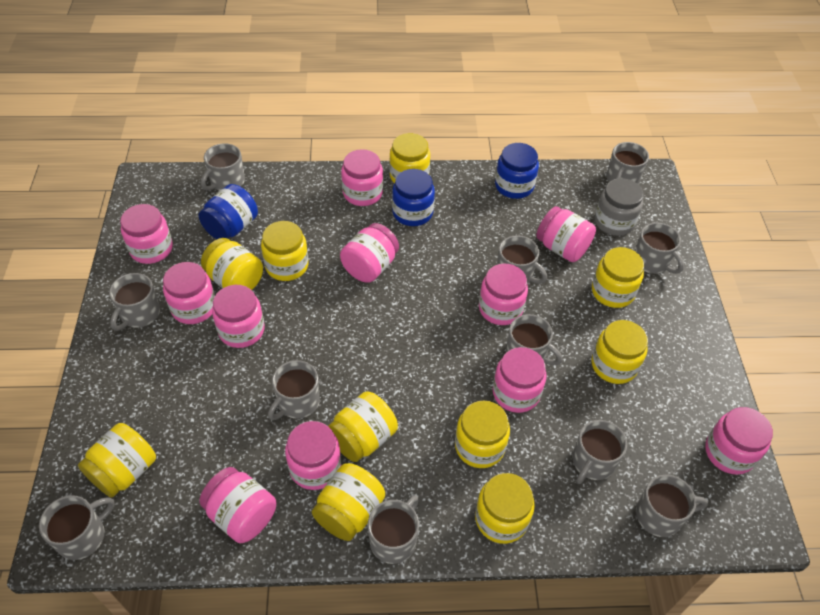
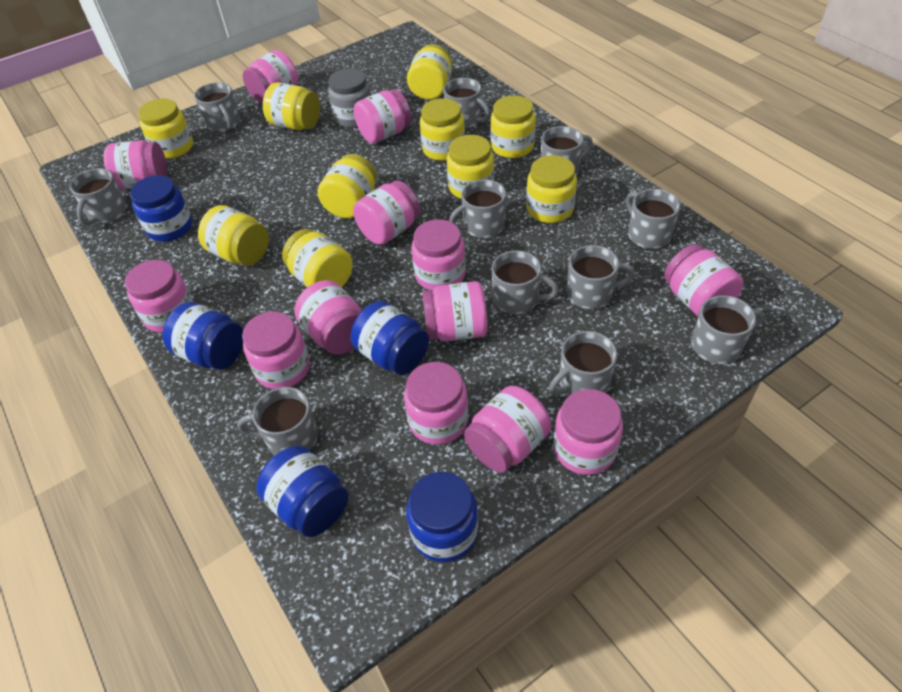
blue jar: 3 -> 5
pink jar: 11 -> 13

